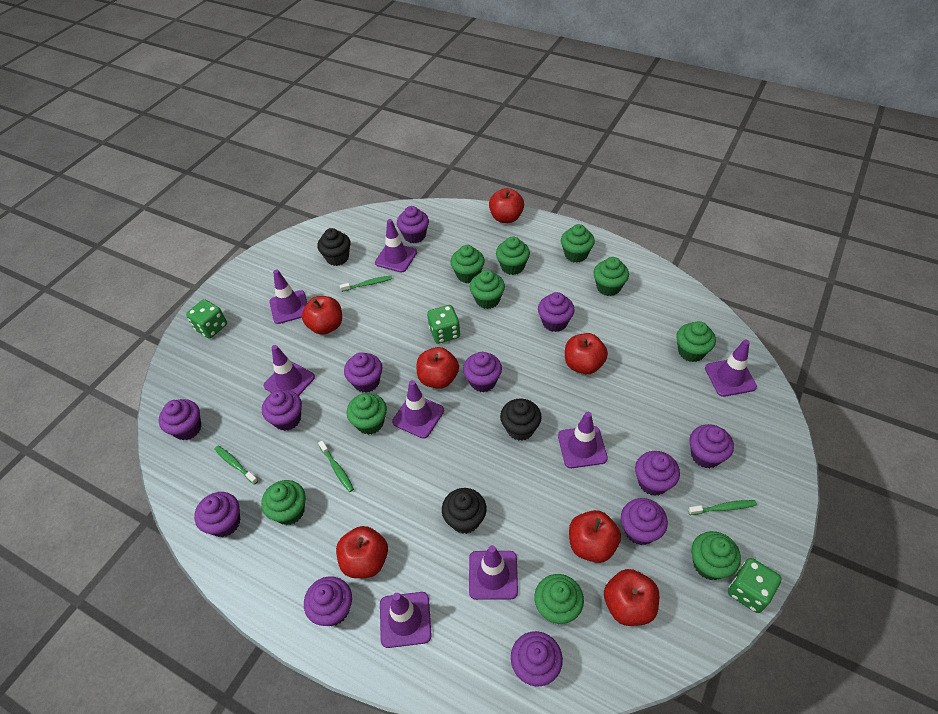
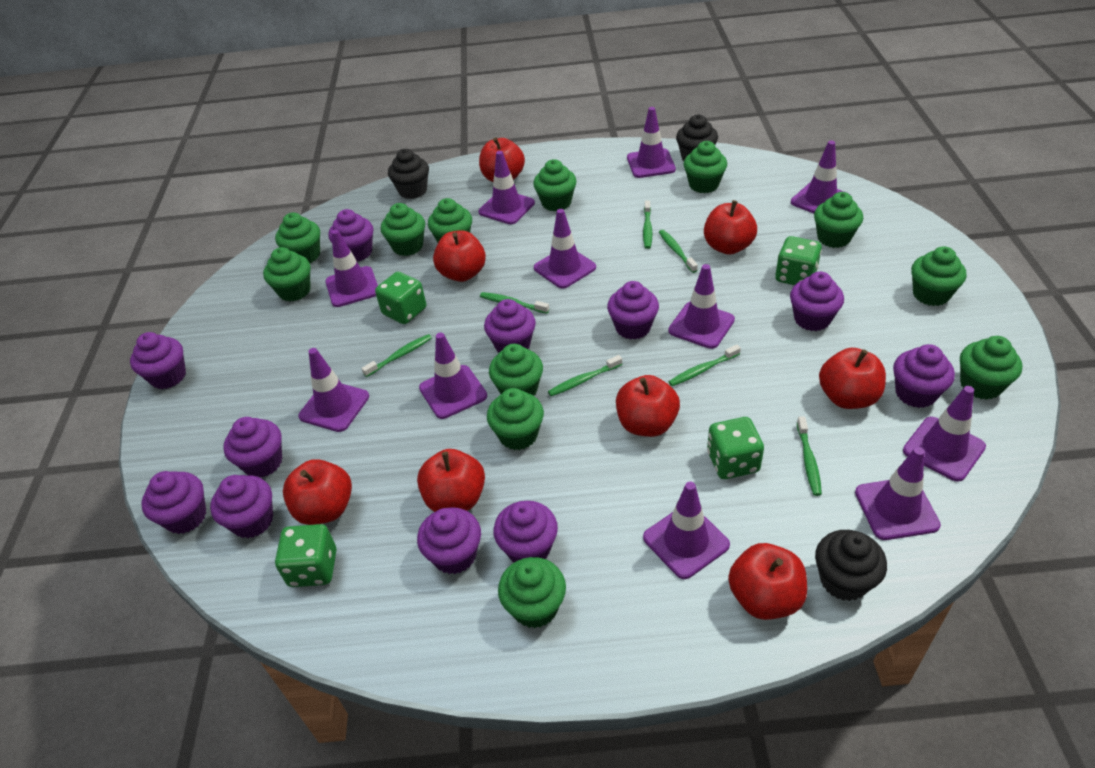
green cupcake: 10 -> 12
green dice: 3 -> 4
green toothbrush: 4 -> 7
purple cupcake: 12 -> 11
purple traffic cone: 8 -> 11
red apple: 7 -> 8

